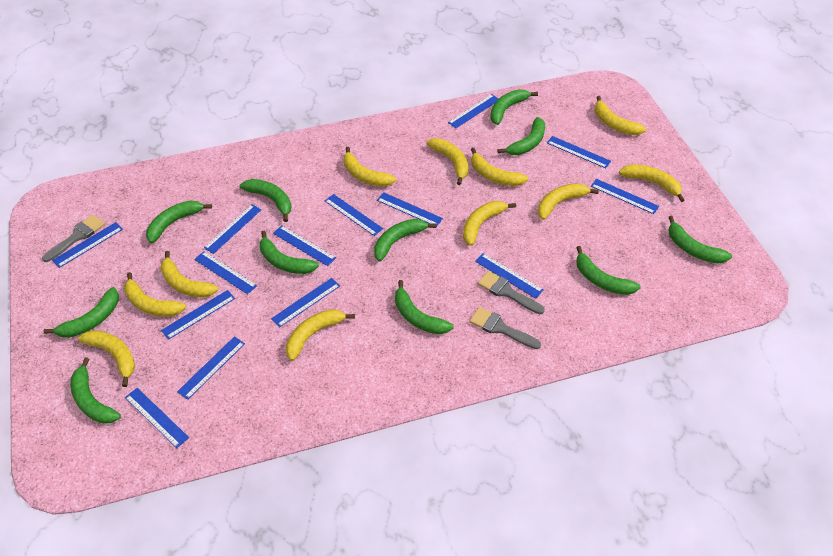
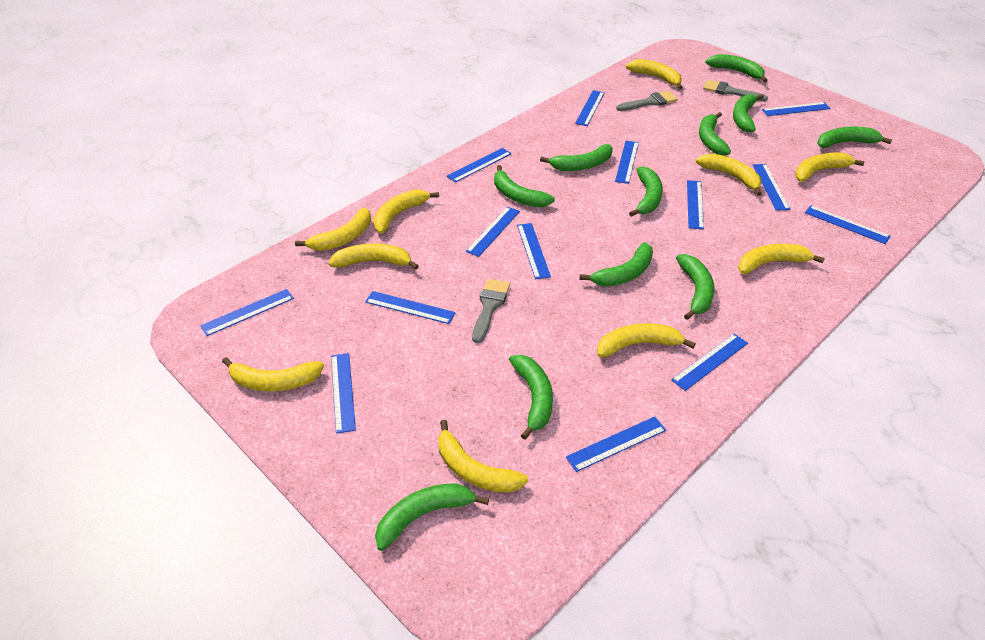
yellow banana: 11 -> 10

